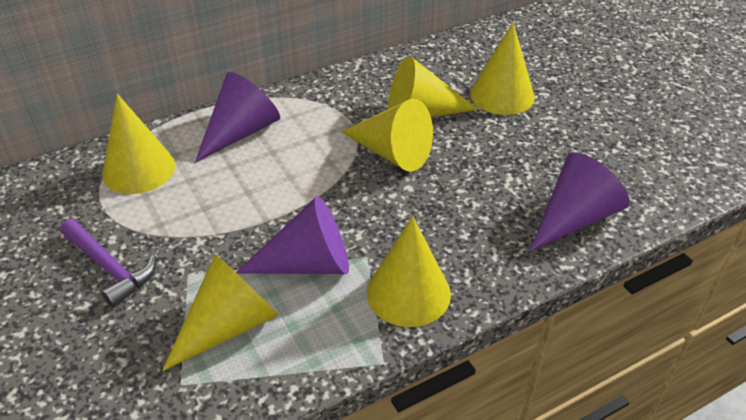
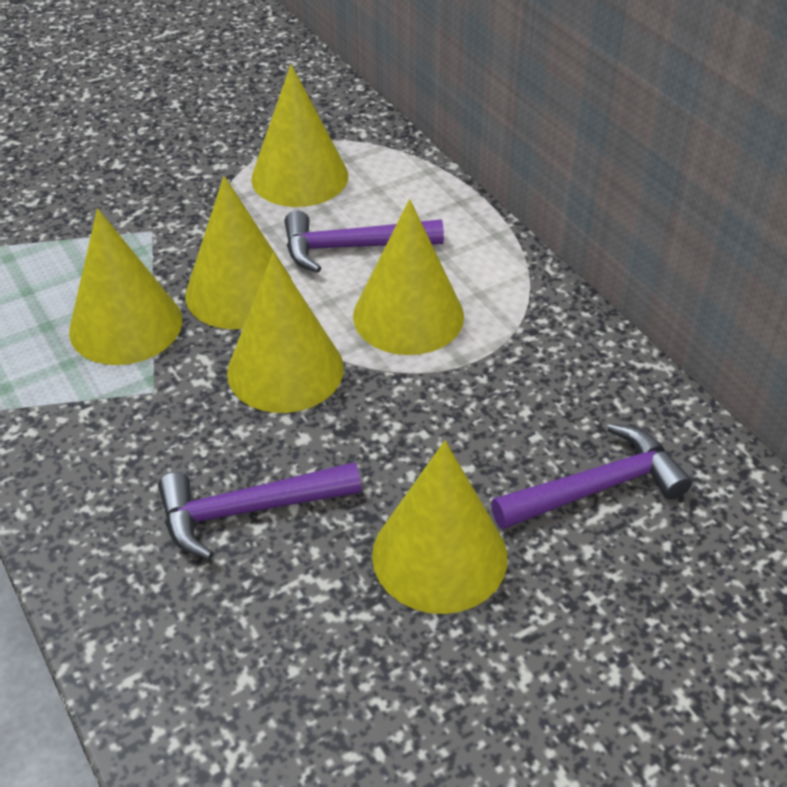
purple cone: 3 -> 0
purple hammer: 1 -> 3

